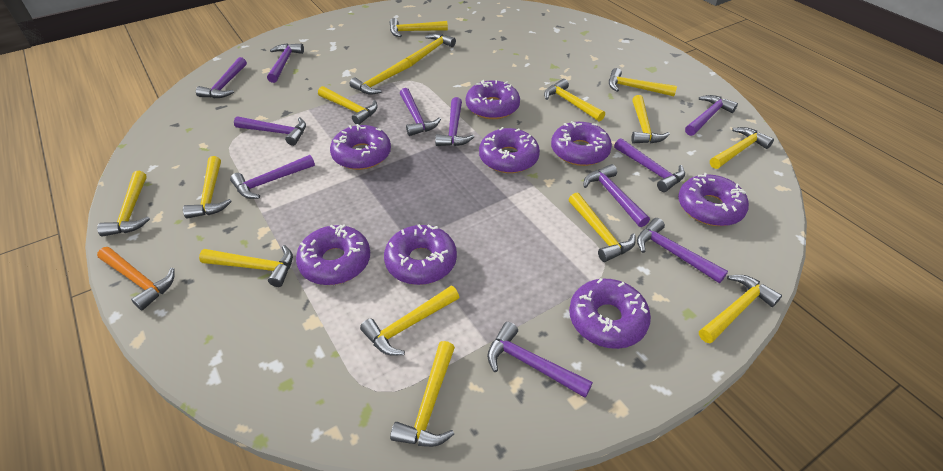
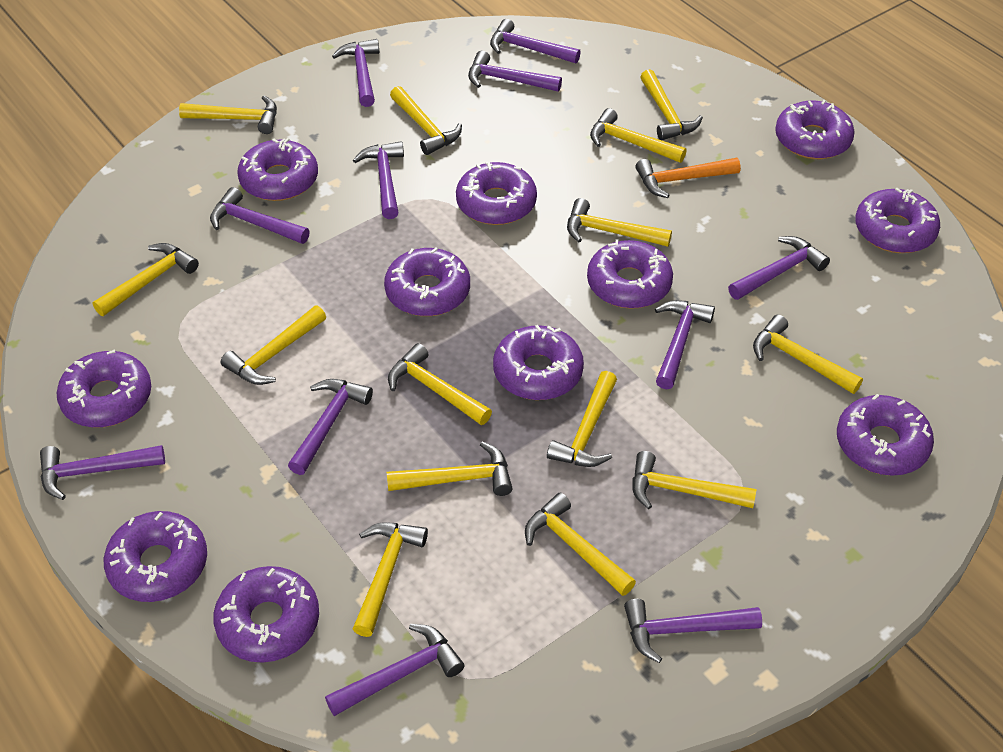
purple donut: 8 -> 11
yellow hammer: 15 -> 14

